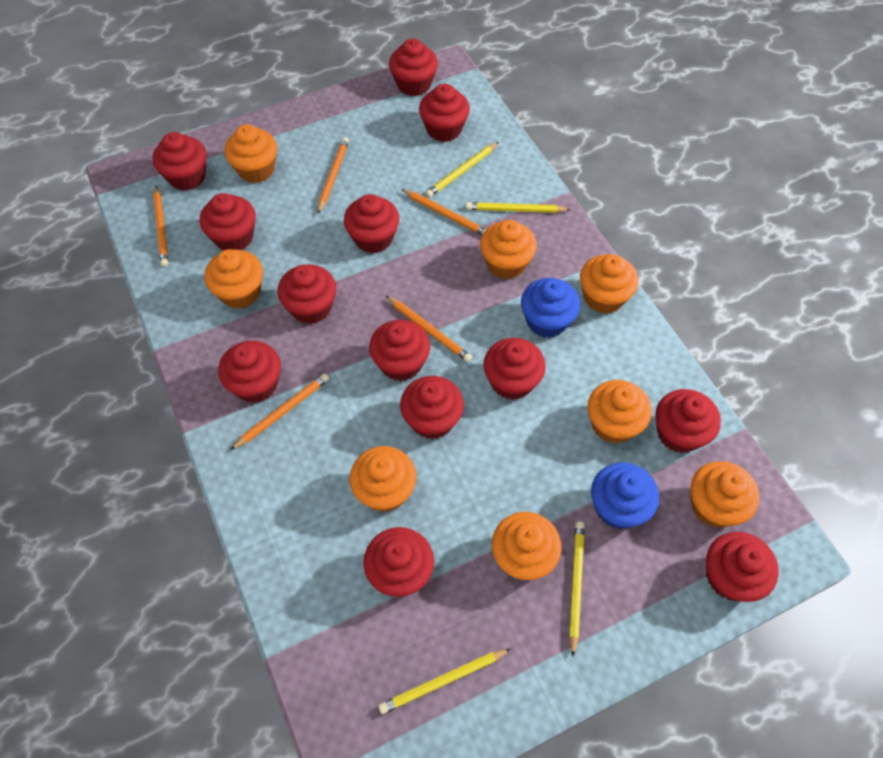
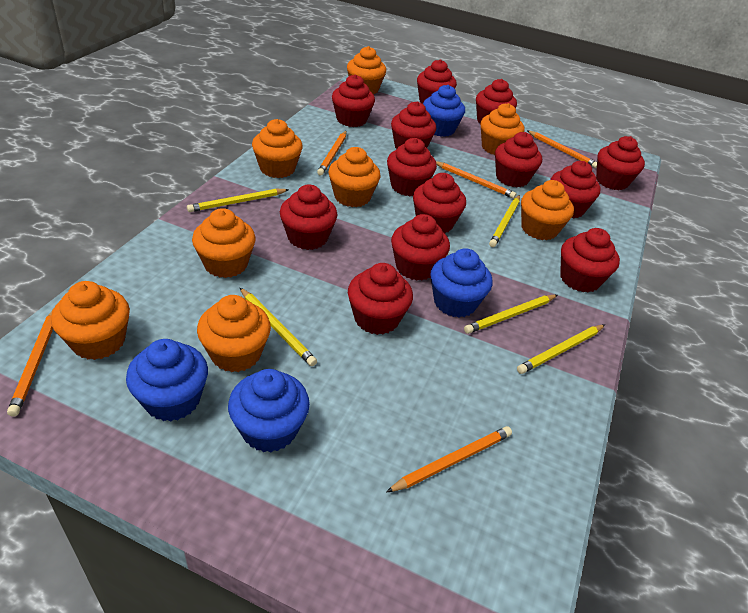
blue cupcake: 2 -> 4
yellow pencil: 4 -> 5

